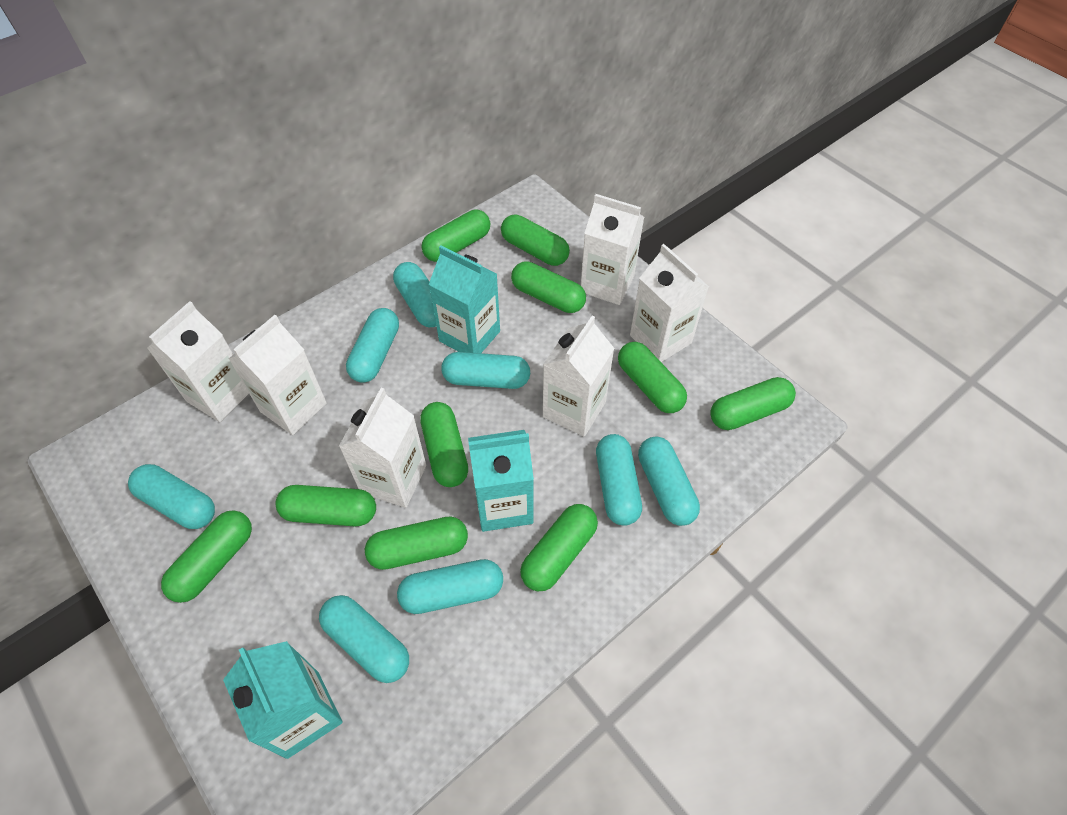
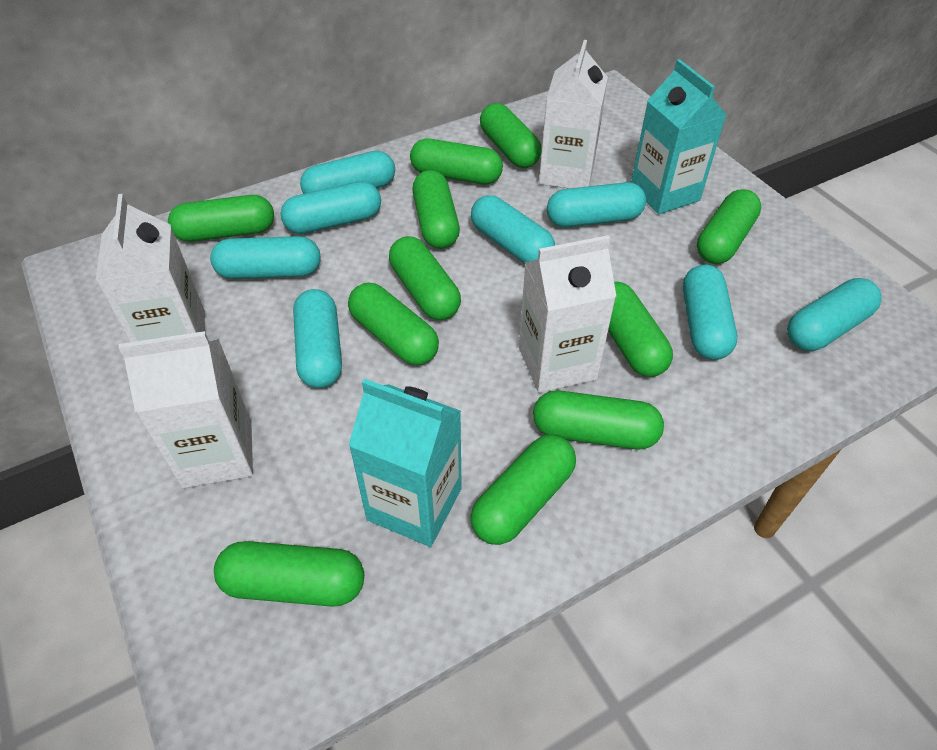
green capsule: 10 -> 11
turquoise carton: 3 -> 2
white carton: 6 -> 4

